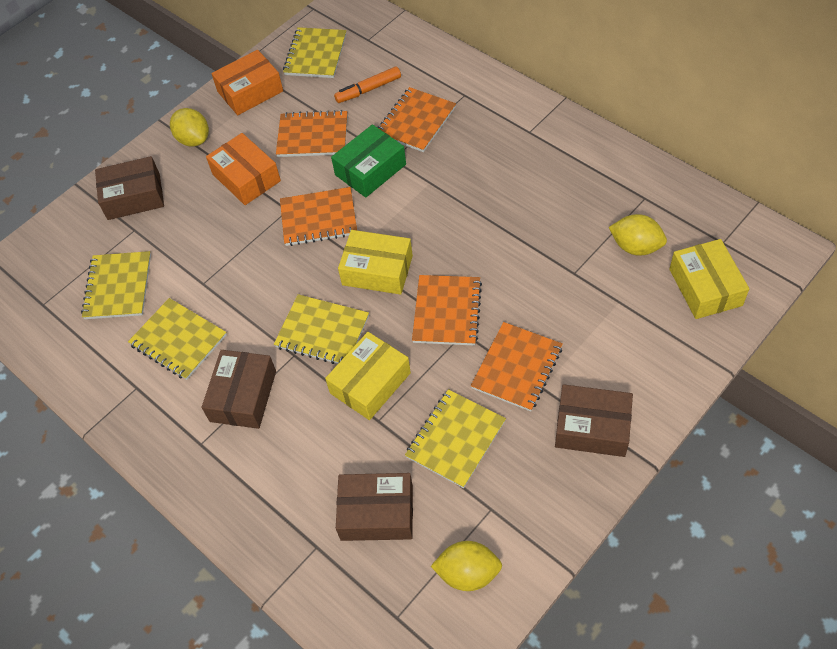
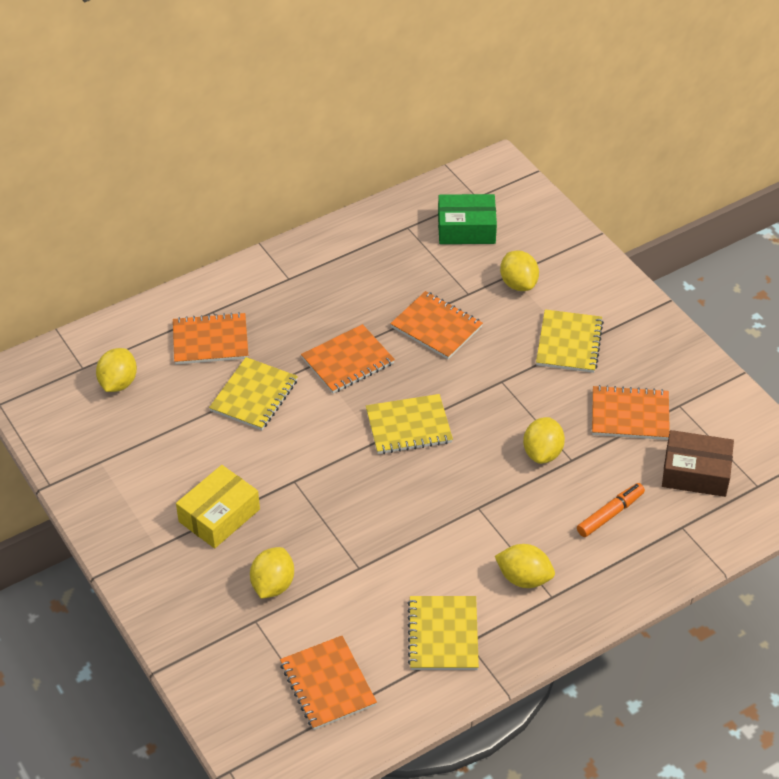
brown box: 4 -> 1
orange box: 2 -> 0
yellow box: 3 -> 1
yellow lemon: 3 -> 5
yellow notebook: 5 -> 4

